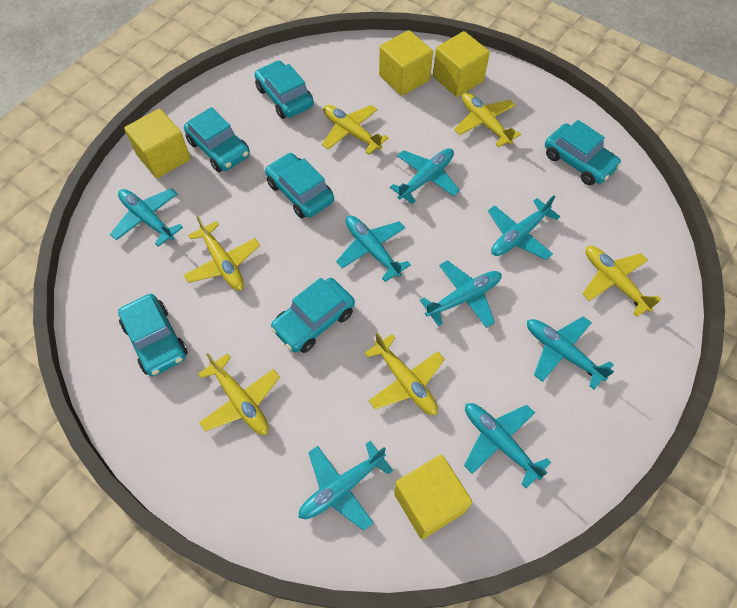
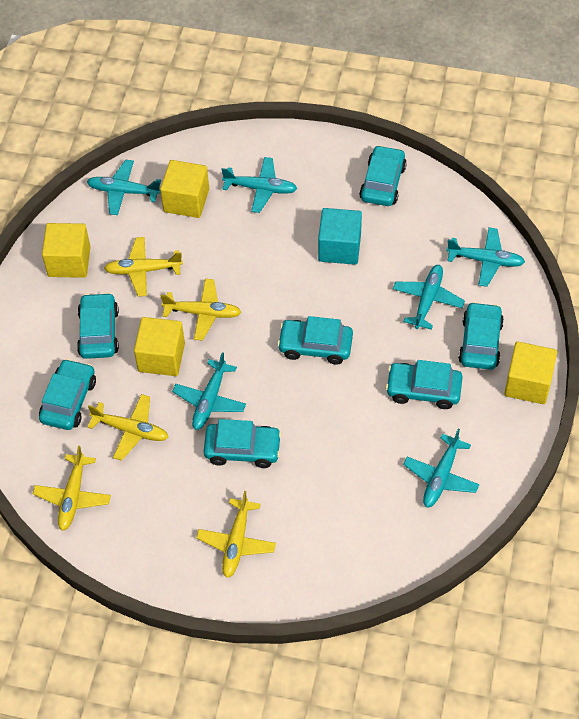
turquoise car: 6 -> 7
turquoise cube: 0 -> 1
turquoise plane: 8 -> 6
yellow plane: 6 -> 5

